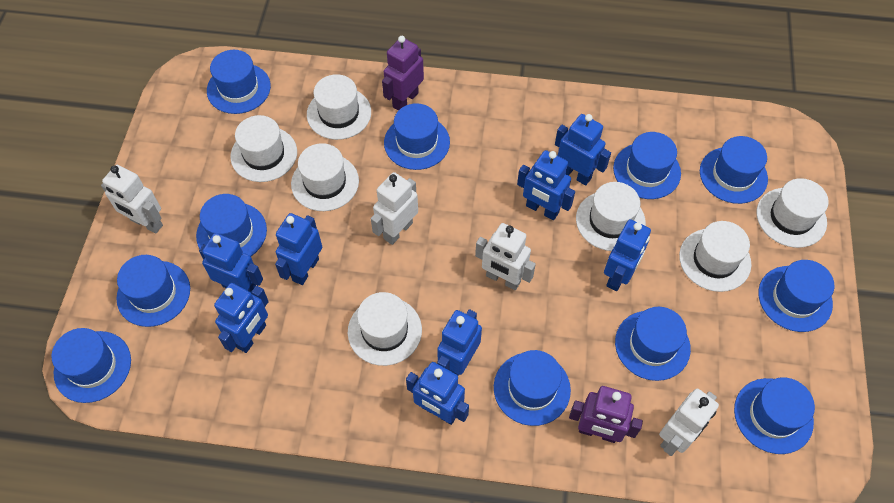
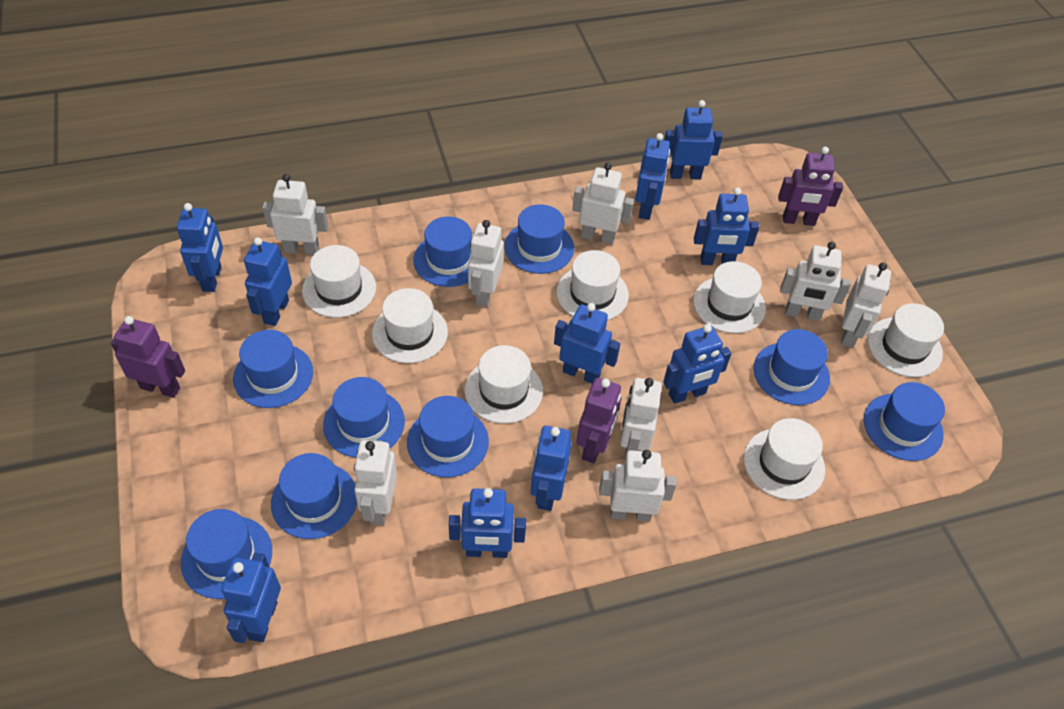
blue hat: 11 -> 9
blue robot: 8 -> 10
purple robot: 2 -> 3
white robot: 4 -> 8

